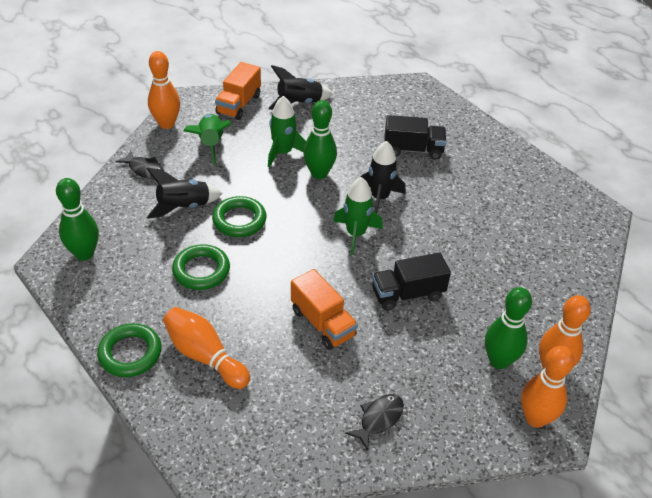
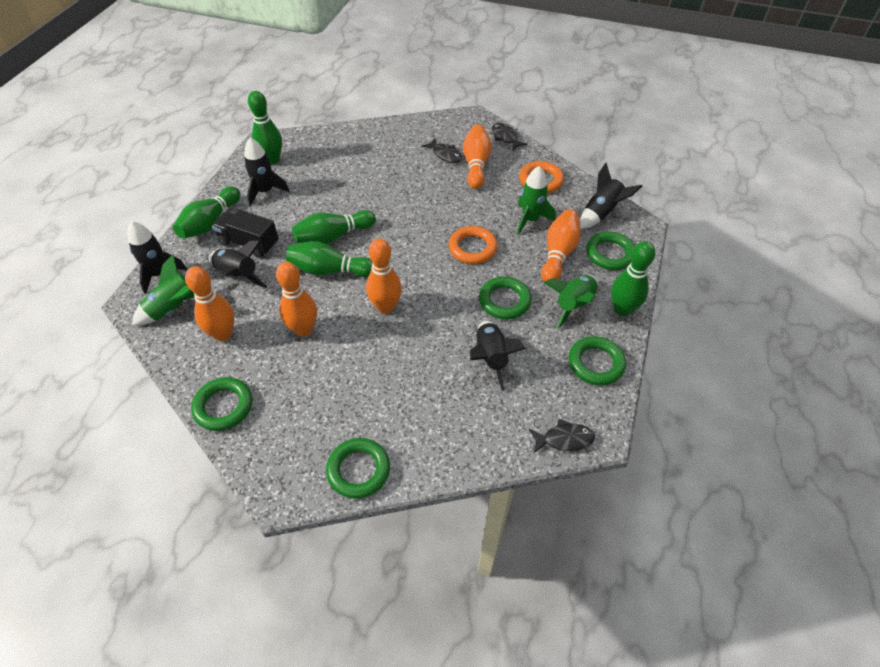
black fish: 2 -> 3
black rocket: 3 -> 5
black truck: 2 -> 1
green bowling pin: 3 -> 5
green ring: 3 -> 5
orange bowling pin: 4 -> 5
orange ring: 0 -> 2
orange truck: 2 -> 0

